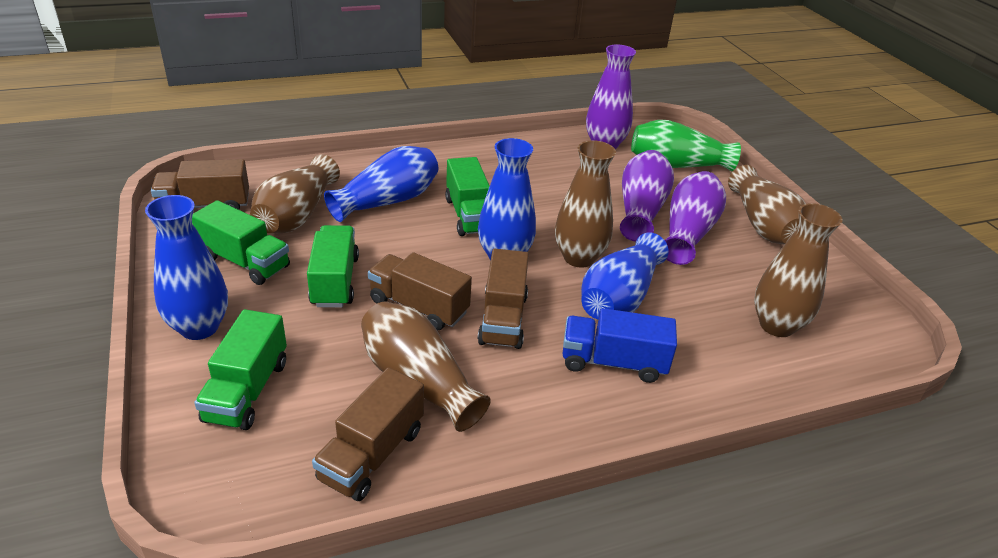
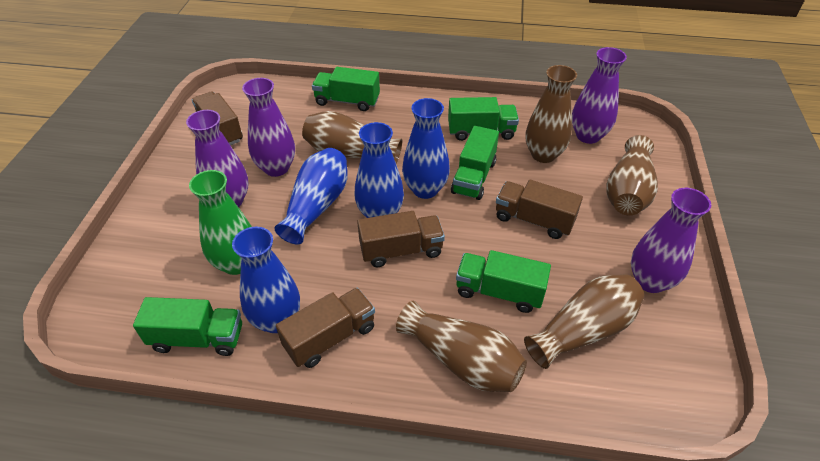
blue truck: 1 -> 0
green truck: 4 -> 5
purple vase: 3 -> 4

